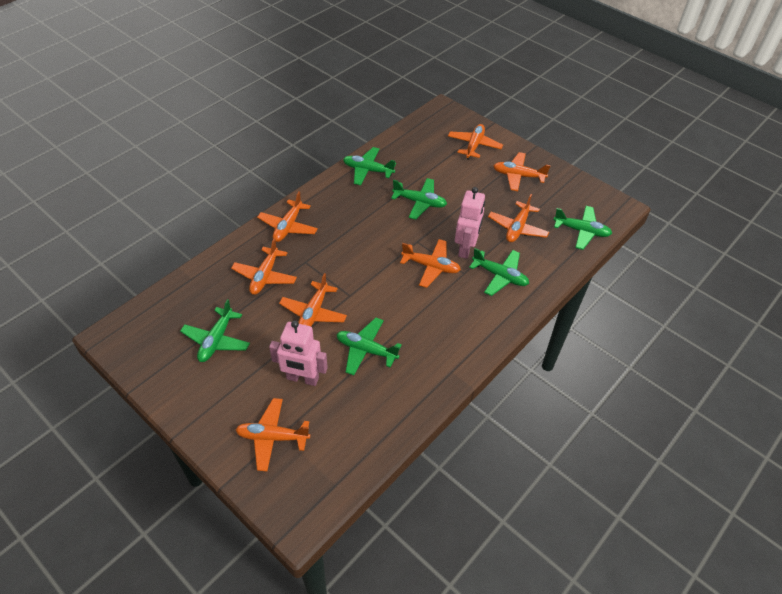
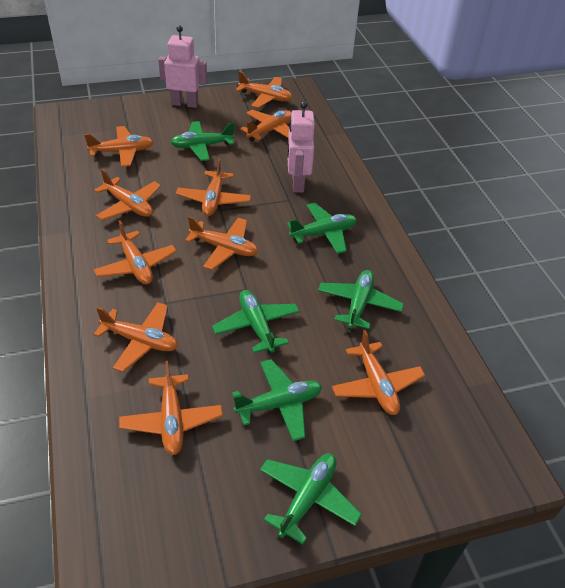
orange plane: 8 -> 10

